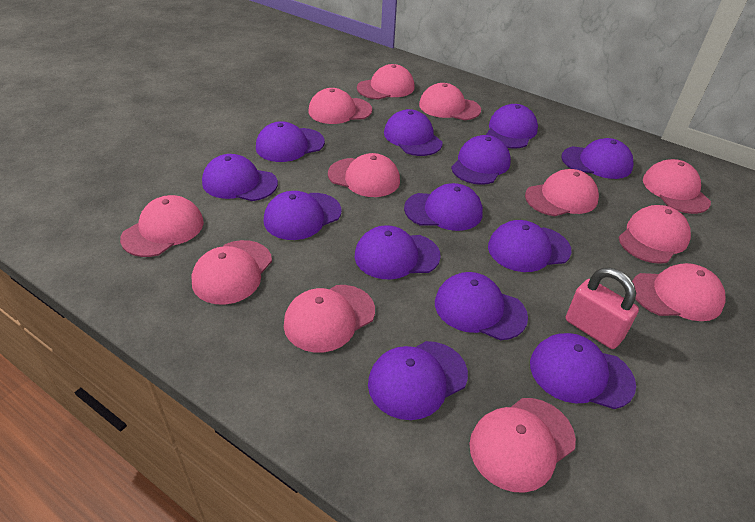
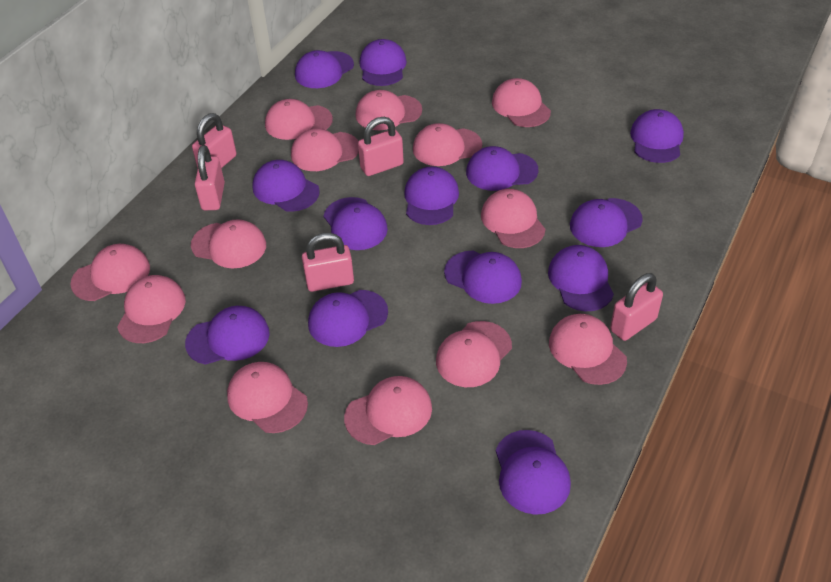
pink cap: 12 -> 13
pink padlock: 1 -> 5

